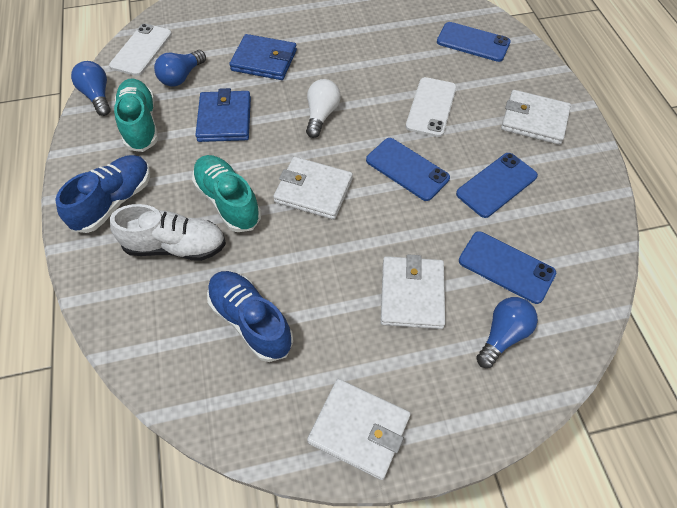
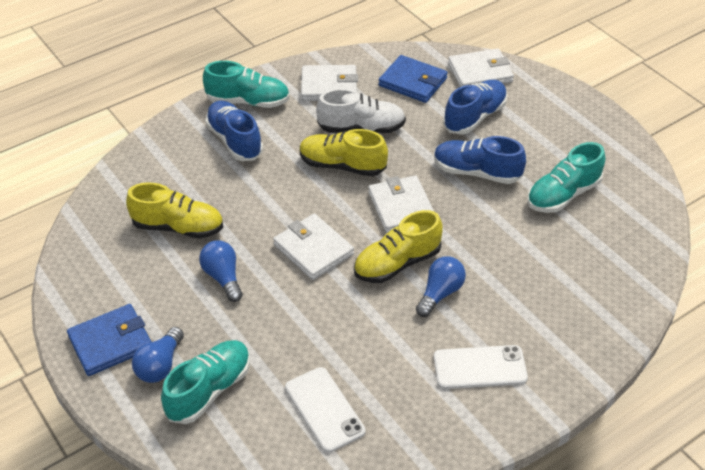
blue phone: 4 -> 0
blue shoe: 2 -> 3
turquoise shoe: 2 -> 3
white light bulb: 1 -> 0
yellow shoe: 0 -> 3

